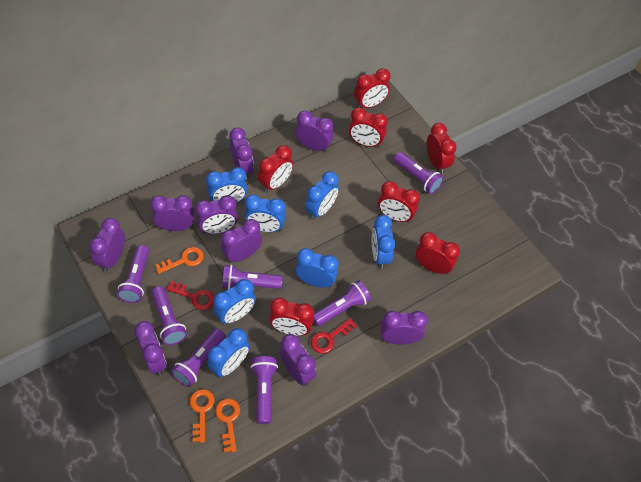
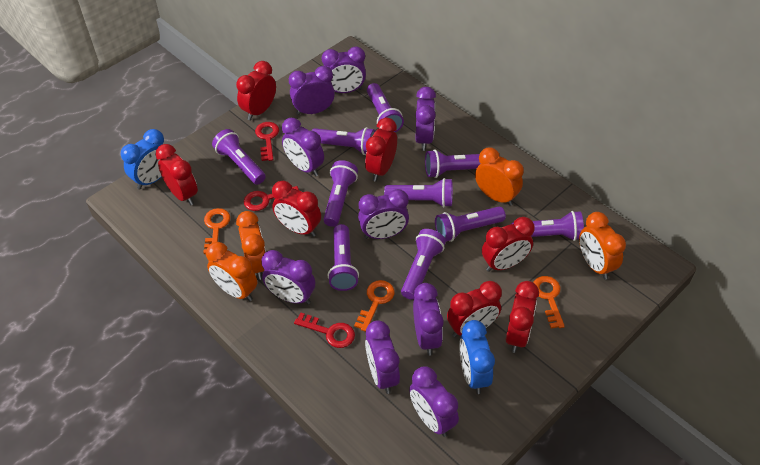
blue clock: 7 -> 2
orange clock: 0 -> 4
purple flashlight: 7 -> 10
red key: 2 -> 3

